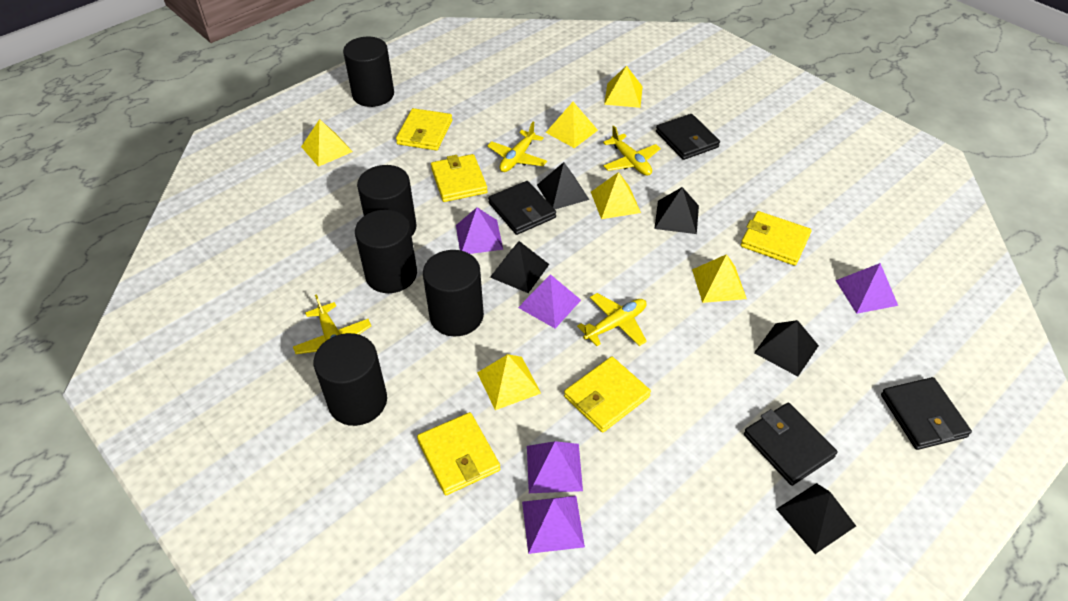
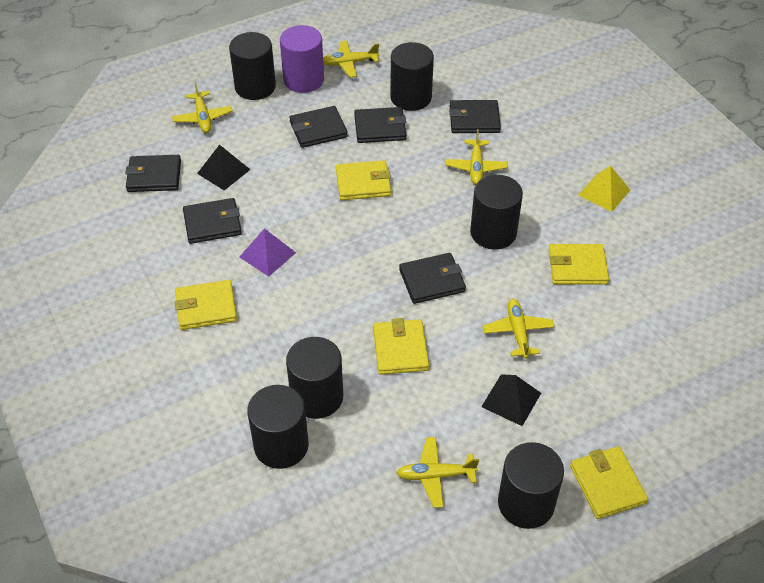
black cylinder: 5 -> 6
black pyramid: 5 -> 2
black wallet: 4 -> 6
purple cylinder: 0 -> 1
purple pyramid: 5 -> 1
yellow plane: 4 -> 5
yellow pyramid: 6 -> 1

